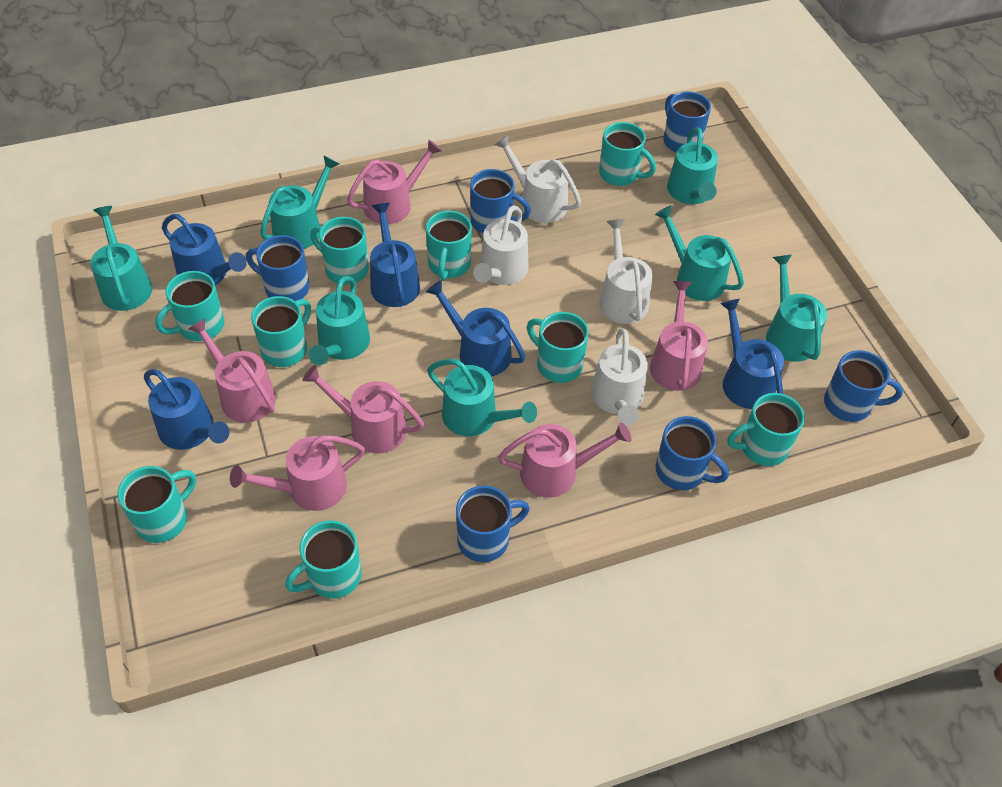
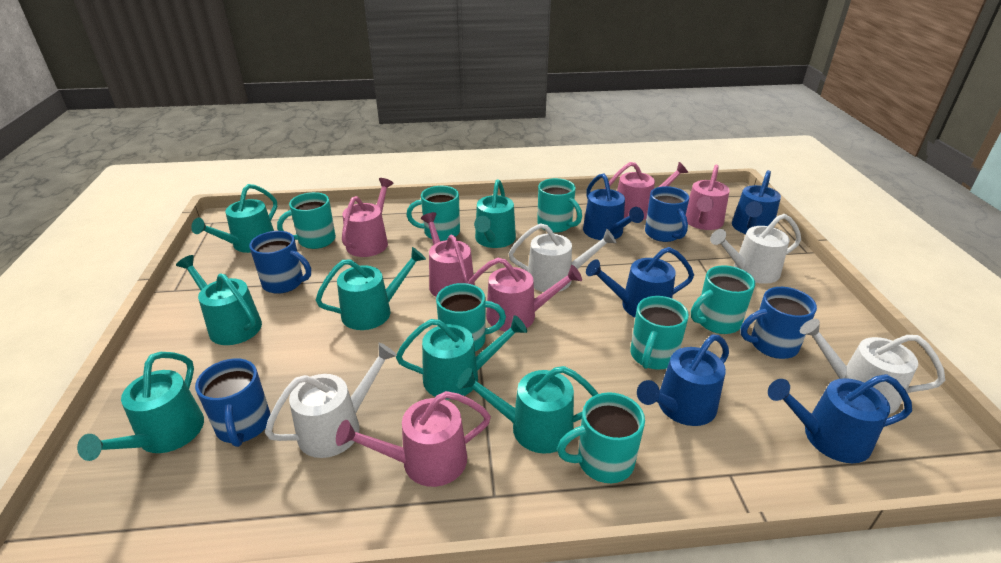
blue mug: 6 -> 4
turquoise mug: 9 -> 7

